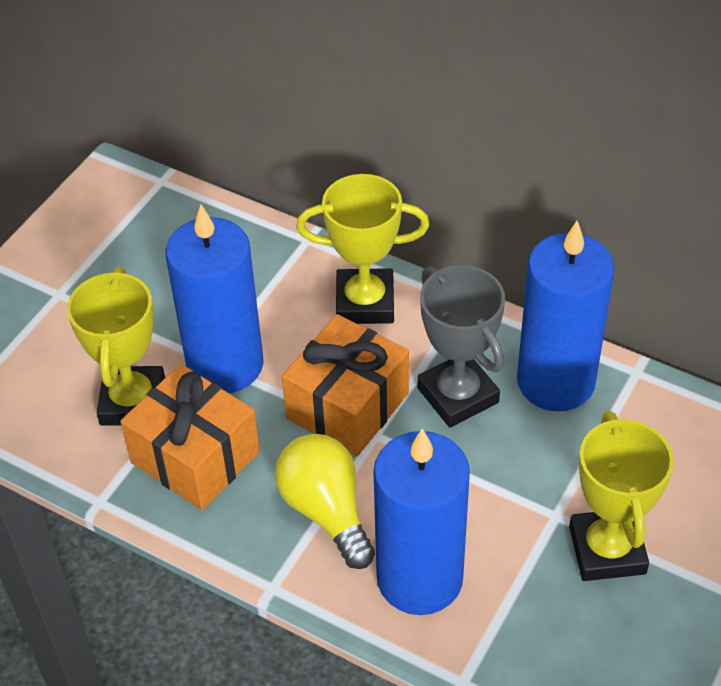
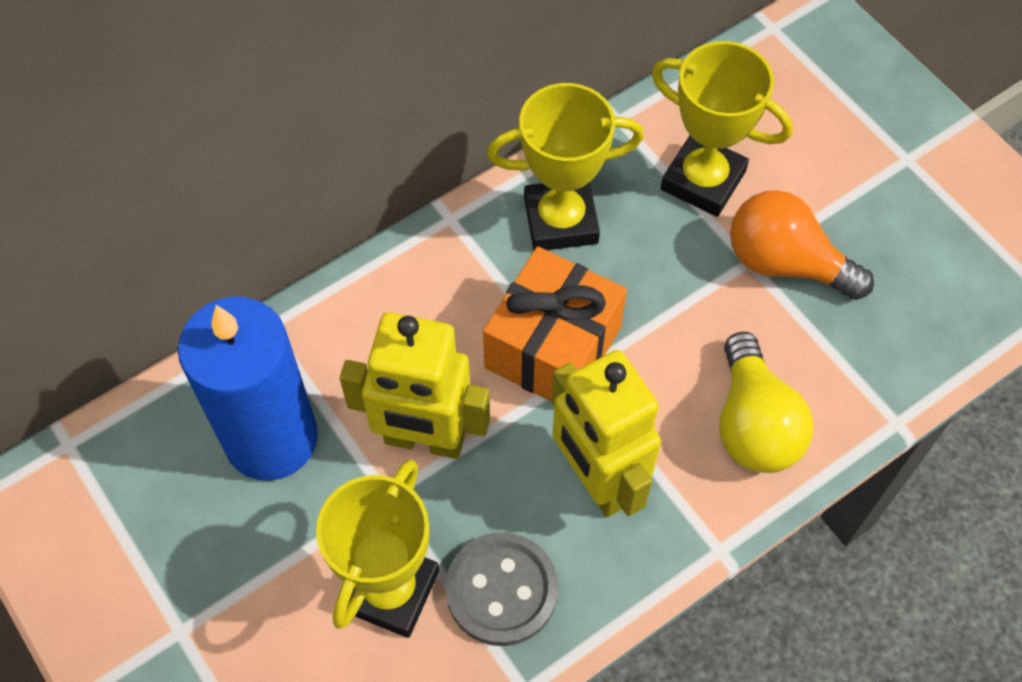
blue candle: 3 -> 1
grey button: 0 -> 1
grey trophy: 1 -> 0
orange gift: 2 -> 1
orange light bulb: 0 -> 1
yellow robot: 0 -> 2

